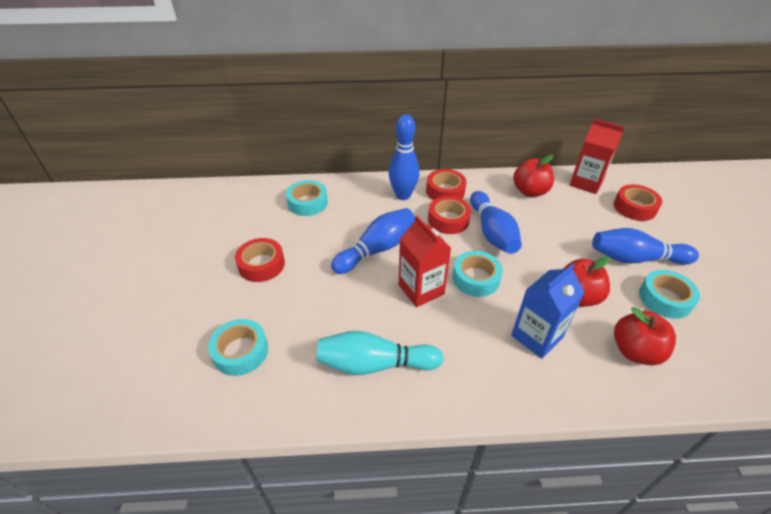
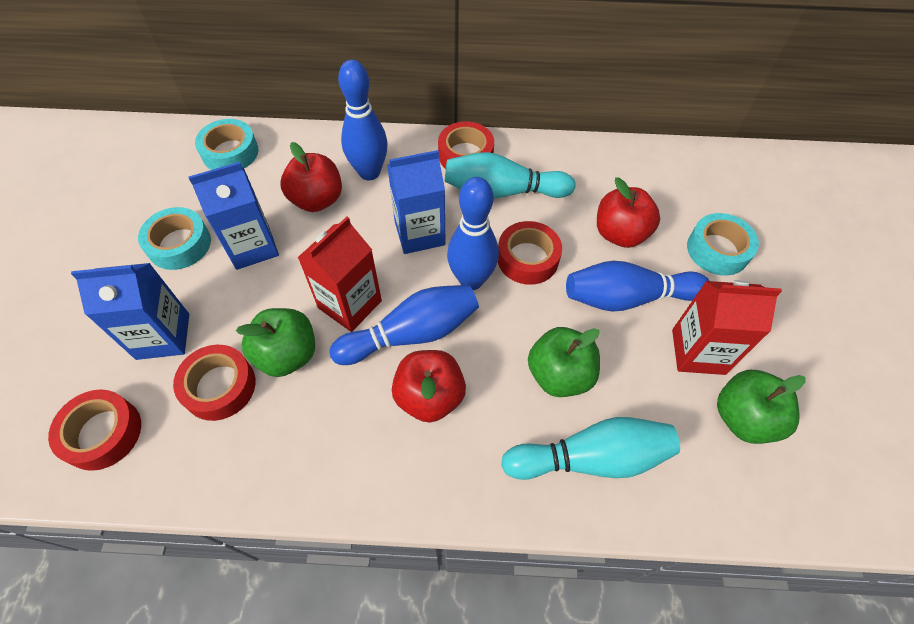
blue carton: 1 -> 3
green apple: 0 -> 3
turquoise bowling pin: 1 -> 2
turquoise tape: 4 -> 3

